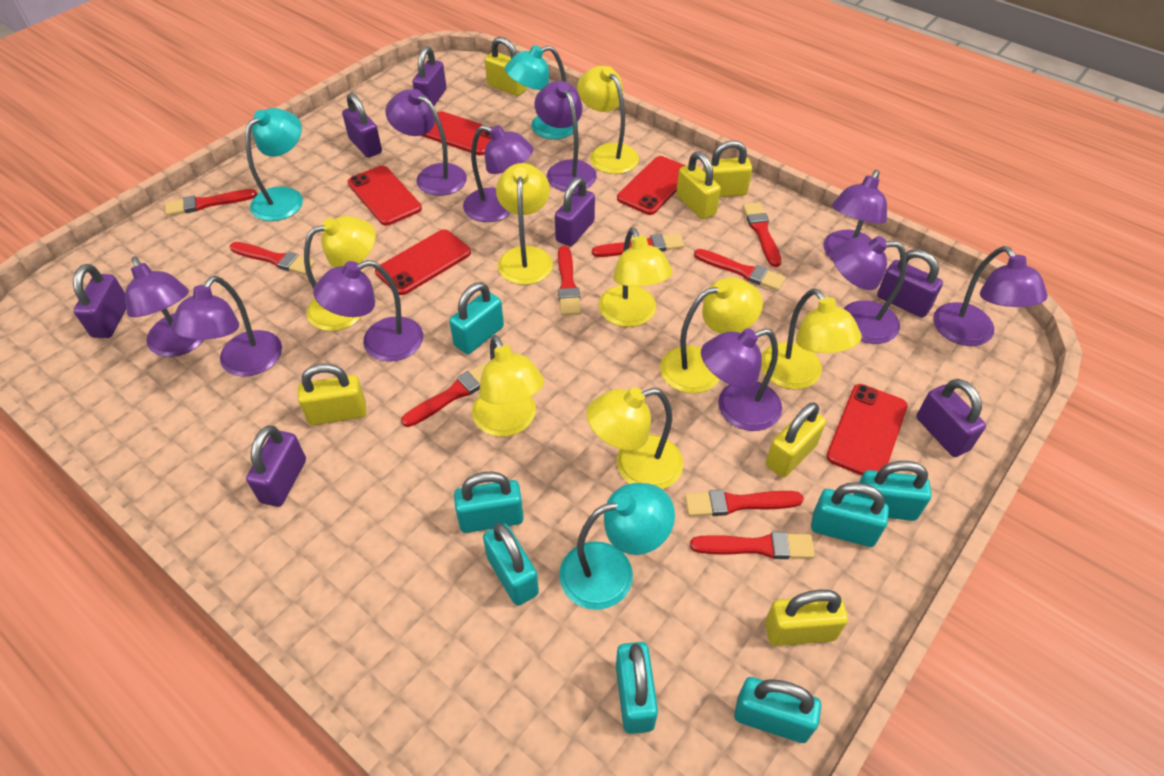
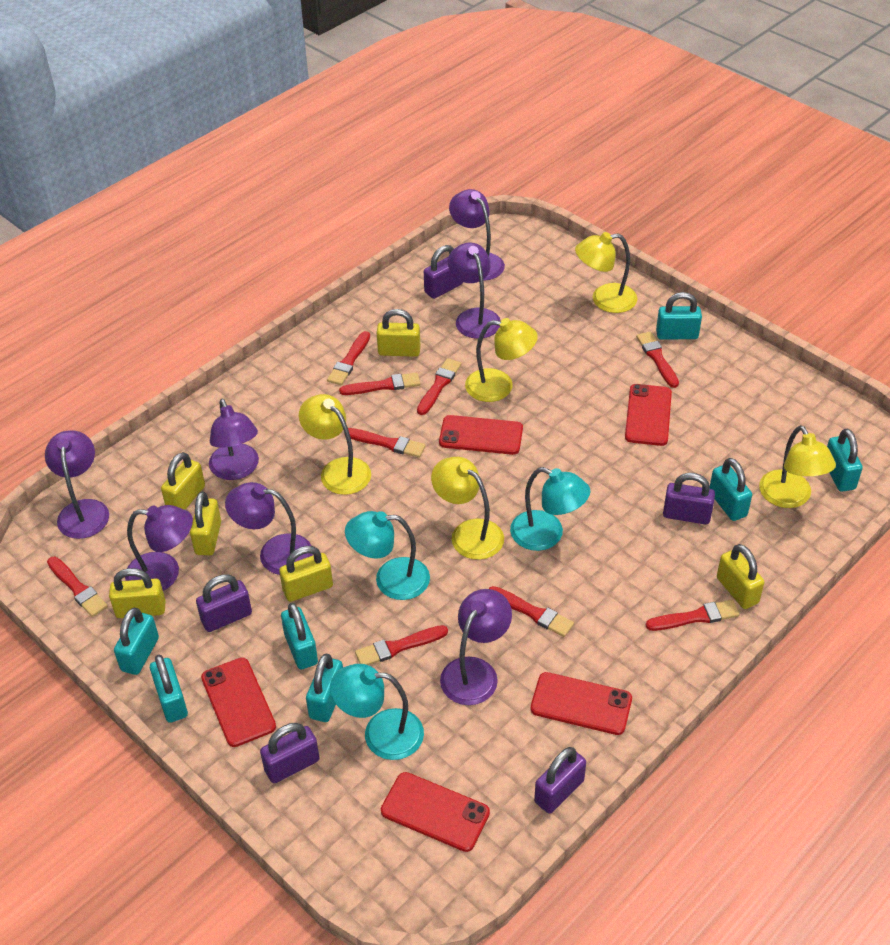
purple lamp: 10 -> 7
purple padlock: 7 -> 5
yellow lamp: 8 -> 5

